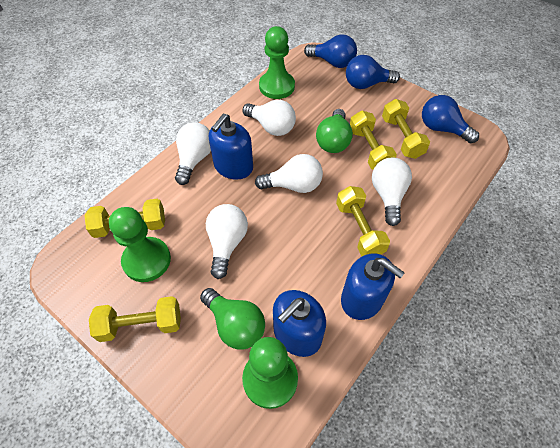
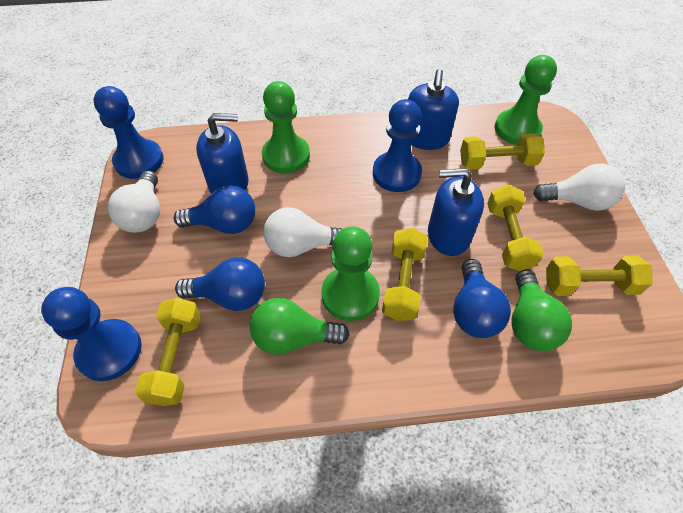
blue pawn: 0 -> 3
white light bulb: 5 -> 3

